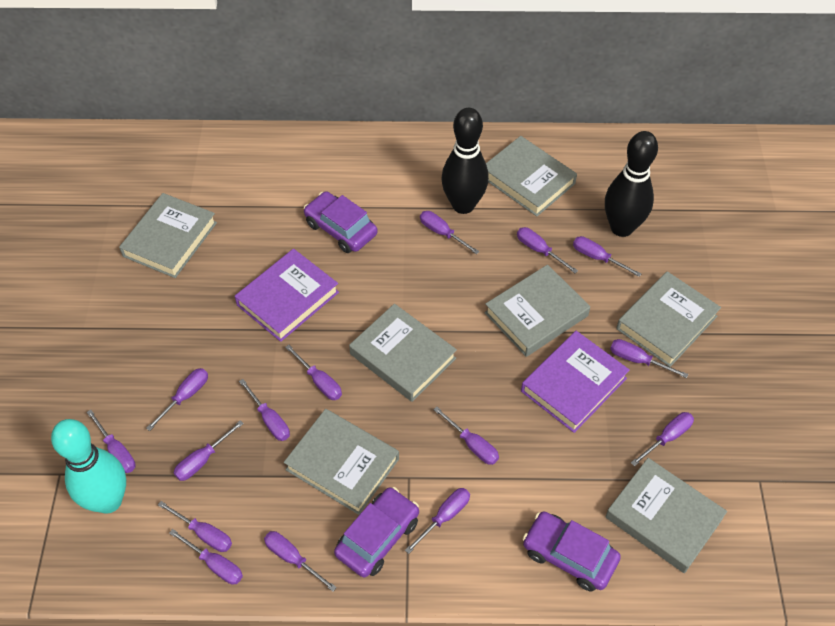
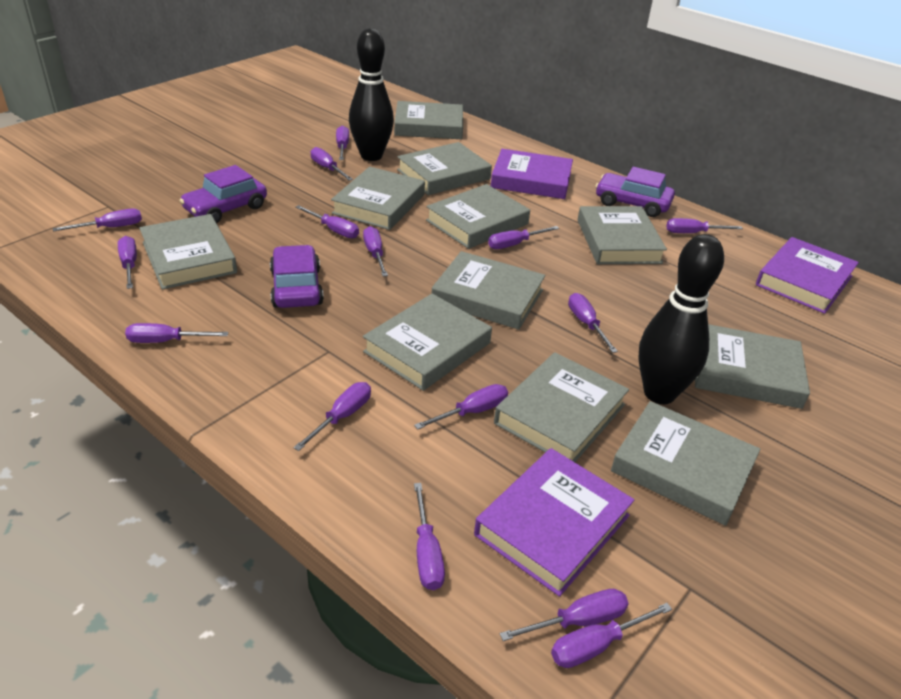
grey book: 7 -> 11
purple book: 2 -> 3
turquoise bowling pin: 1 -> 0

